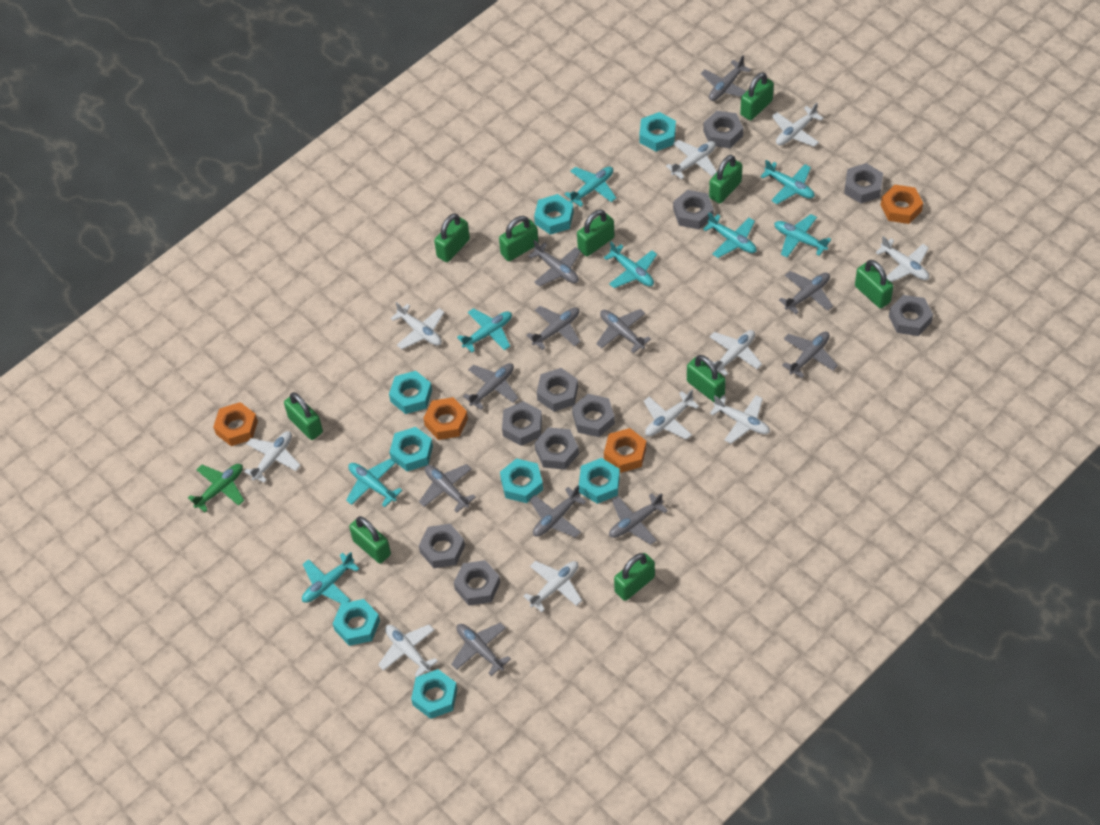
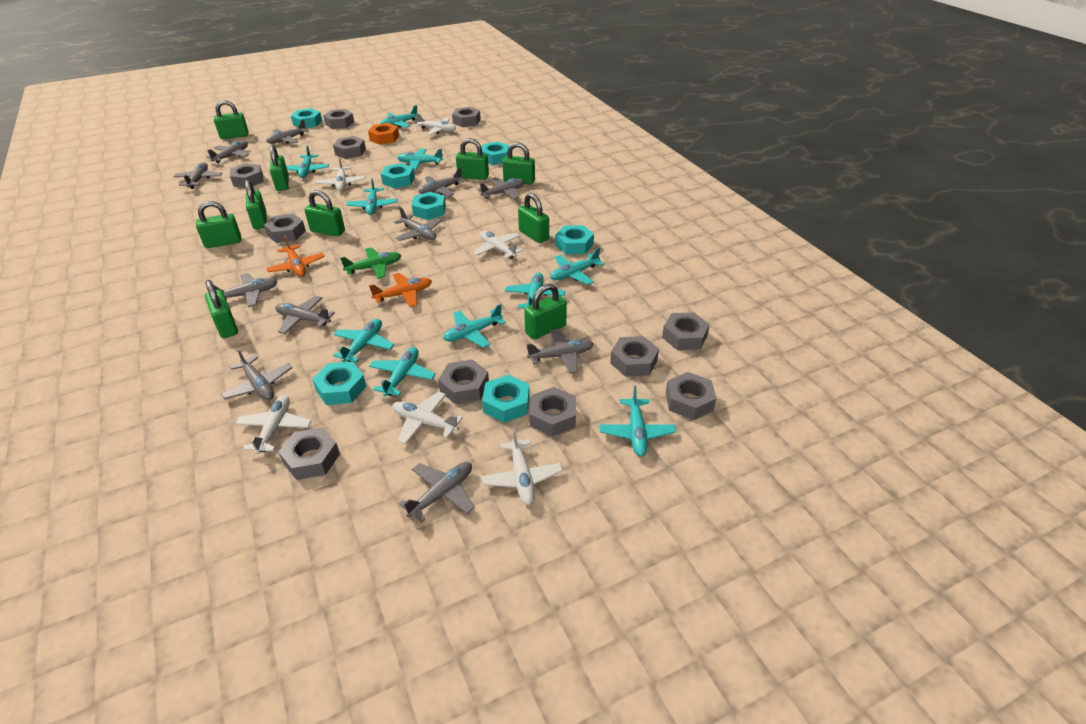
grey nut: 10 -> 11
orange nut: 4 -> 1
orange plane: 0 -> 2
turquoise nut: 8 -> 7
turquoise plane: 8 -> 10
white plane: 10 -> 6

